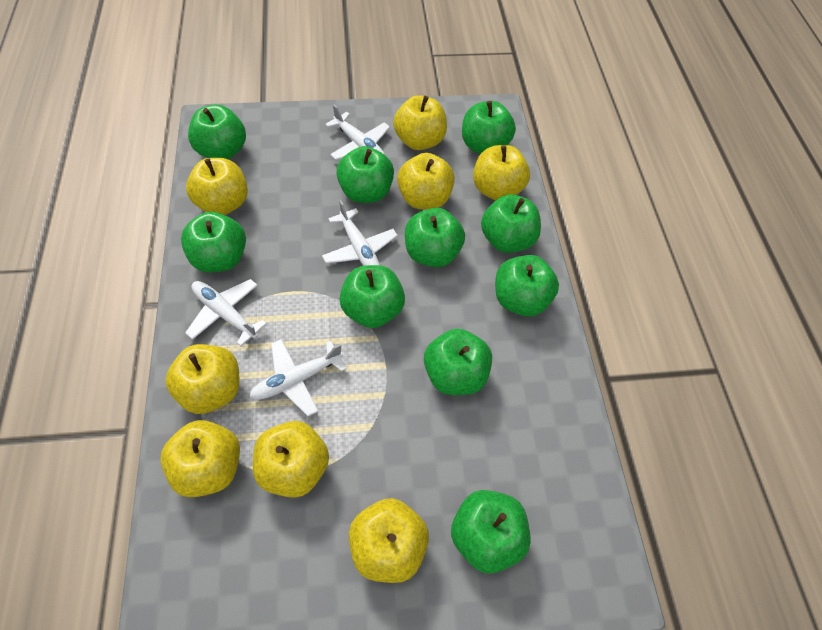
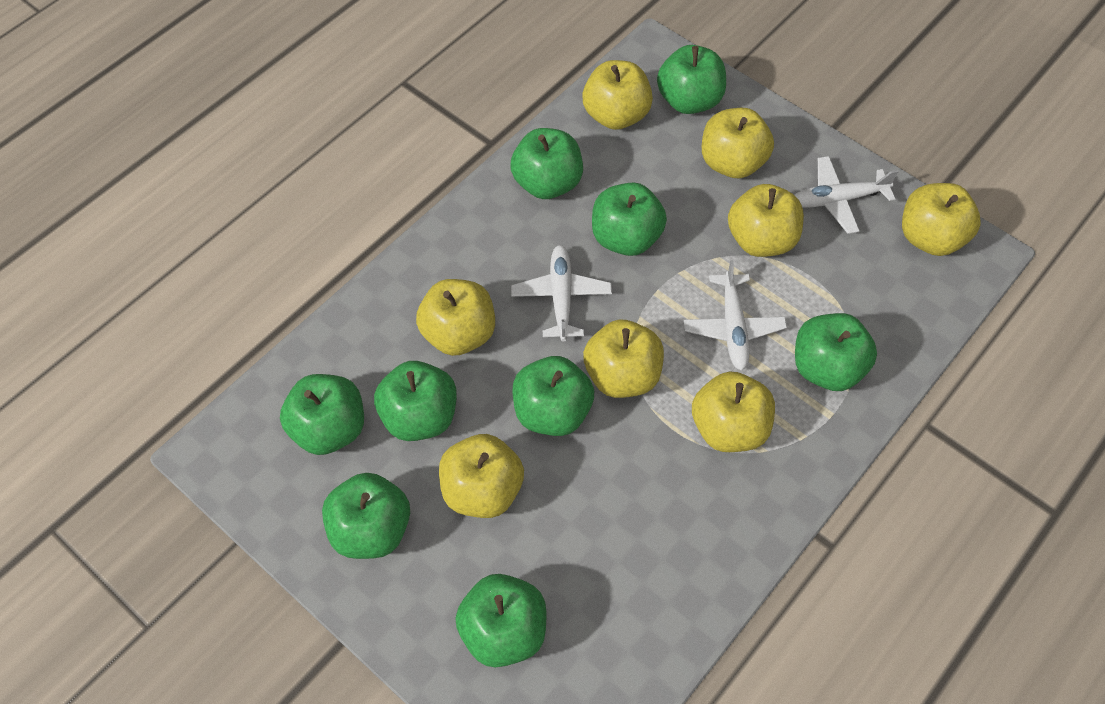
green apple: 10 -> 9
white plane: 4 -> 3

